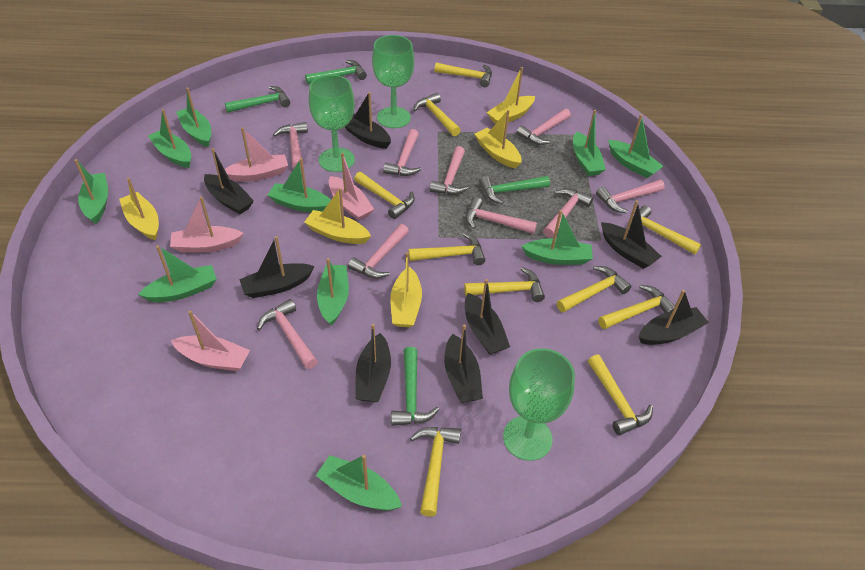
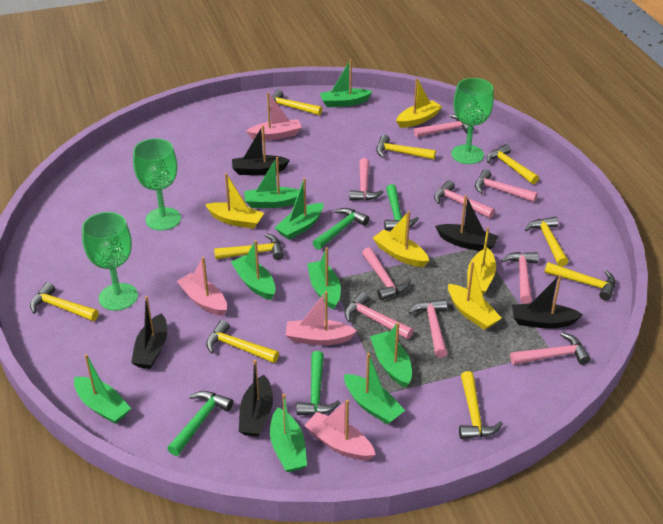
black boat: 8 -> 5
green boat: 10 -> 9
yellow hammer: 10 -> 9

